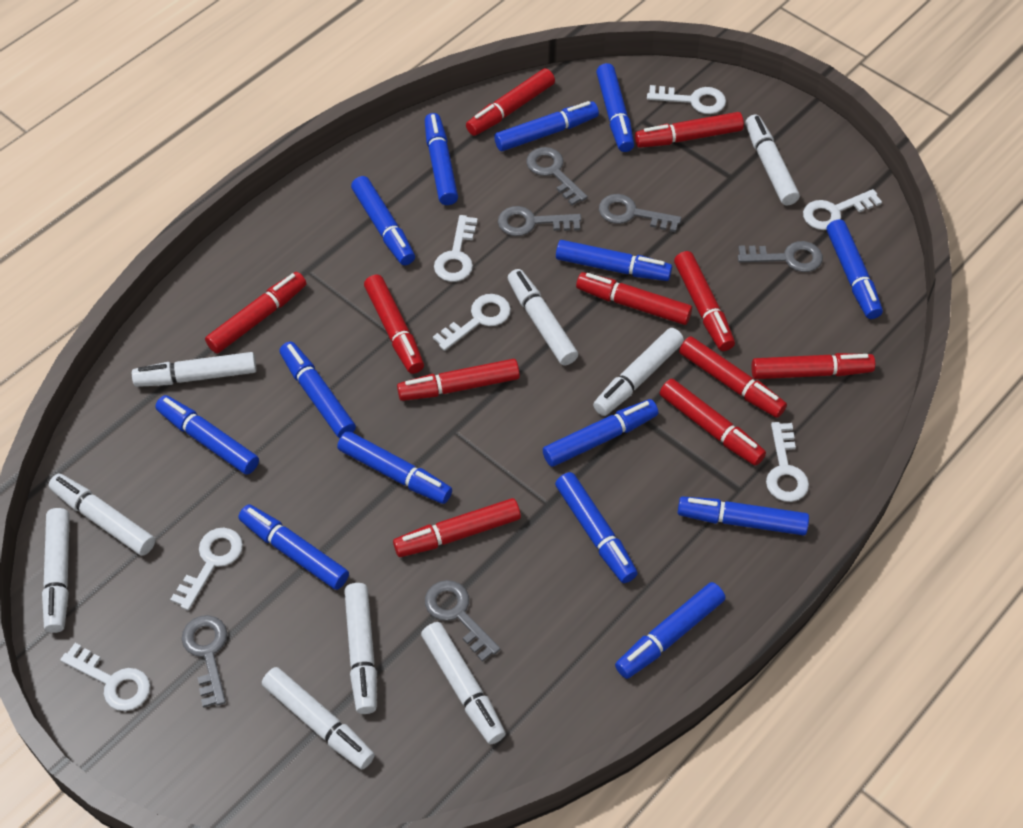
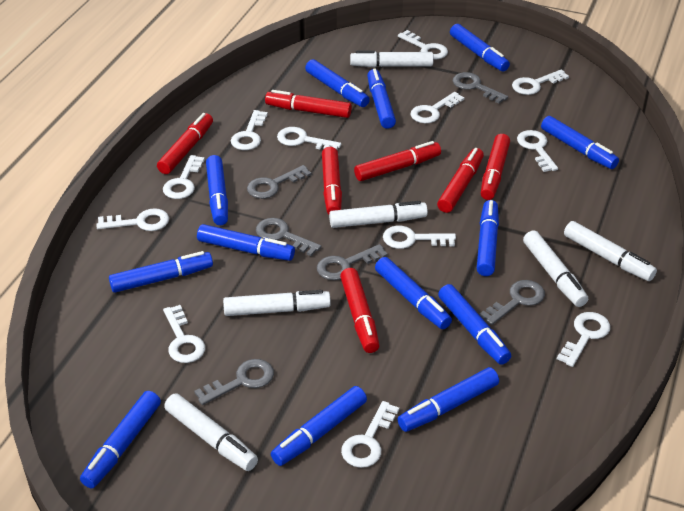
blue marker: 14 -> 13
red marker: 11 -> 7
white key: 7 -> 12
white marker: 9 -> 6

